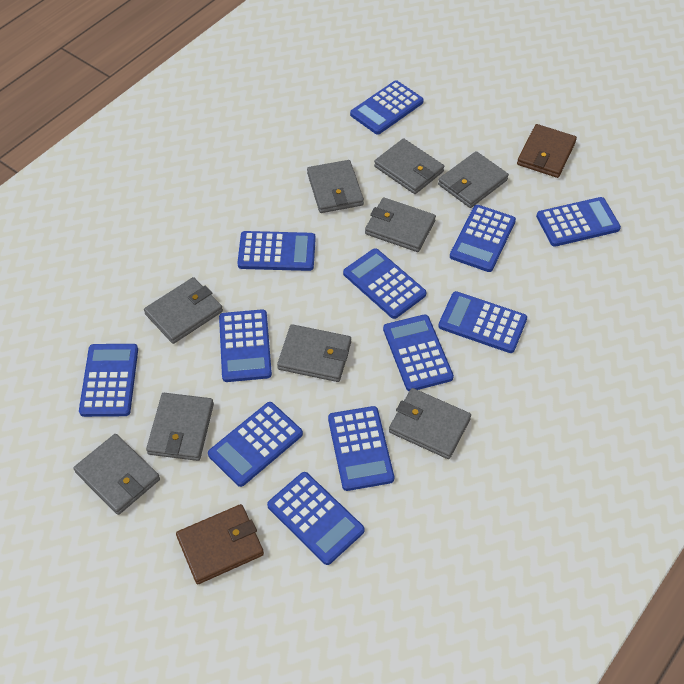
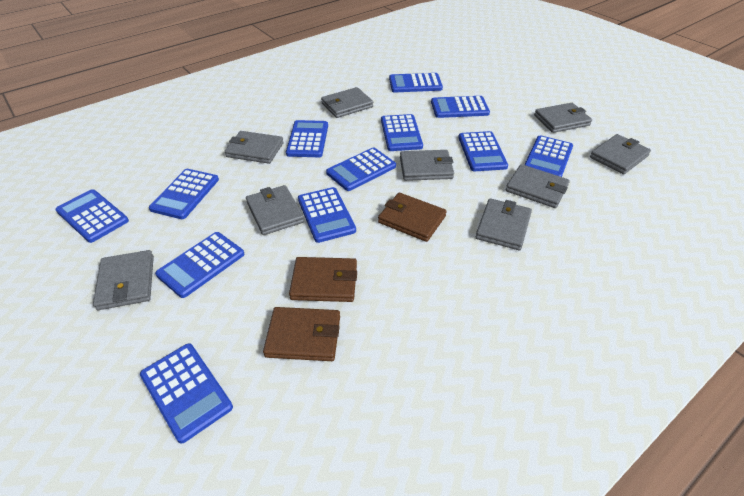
brown wallet: 2 -> 3

